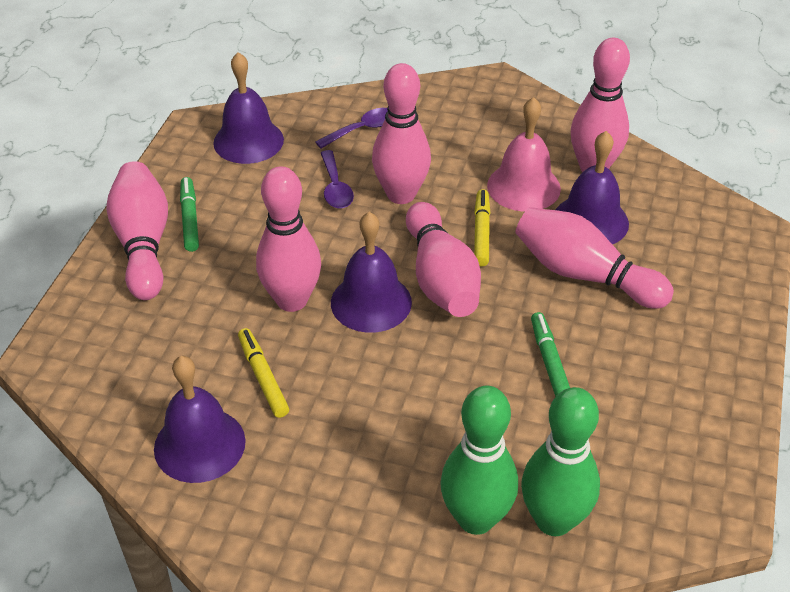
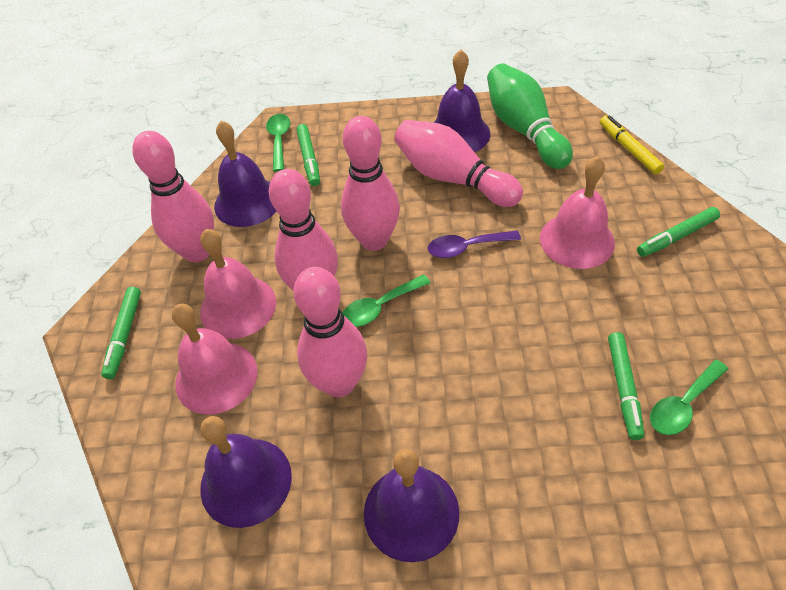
green bowling pin: 2 -> 1
green marker: 2 -> 4
green spoon: 0 -> 3
pink bell: 1 -> 3
pink bowling pin: 6 -> 5
purple spoon: 2 -> 1
yellow marker: 2 -> 1

